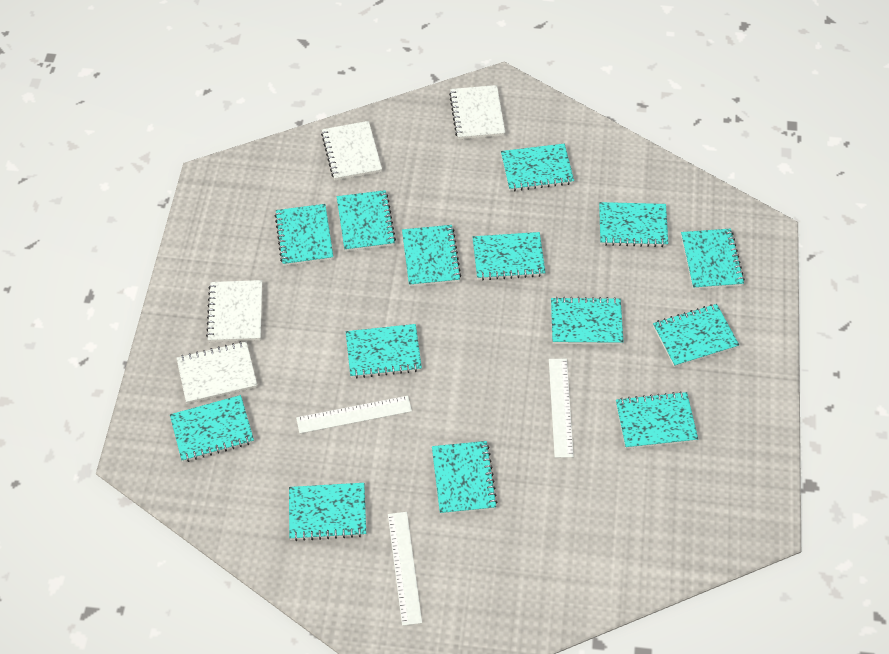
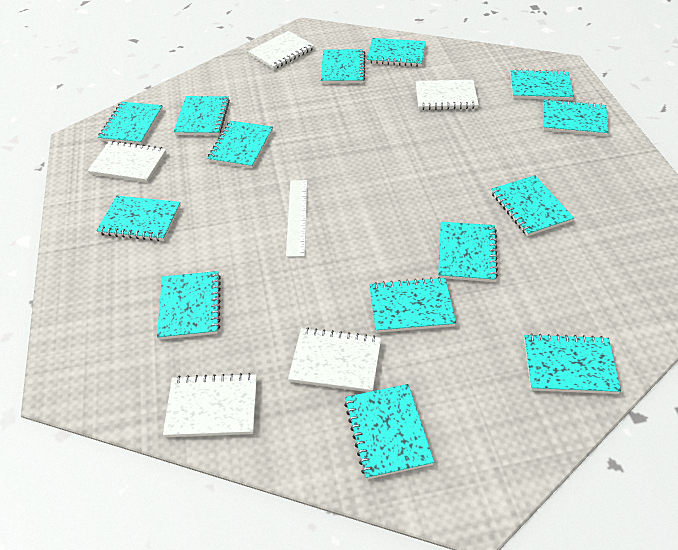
white notebook: 4 -> 5
white ruler: 3 -> 1

